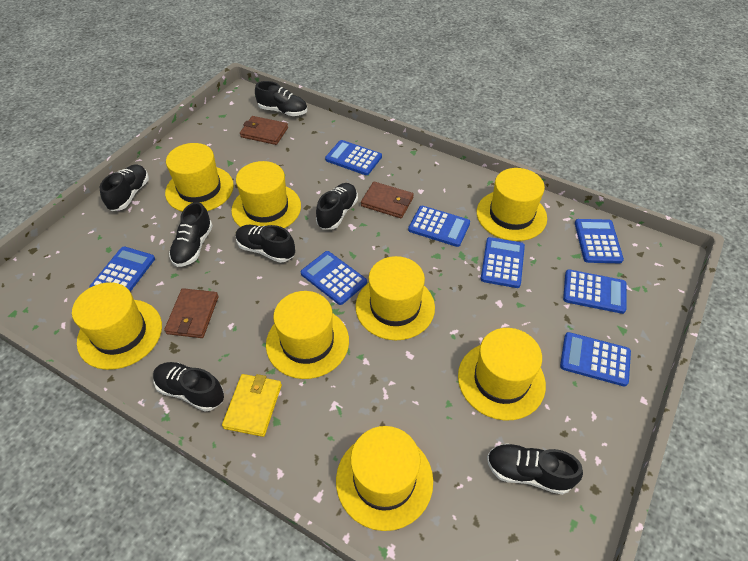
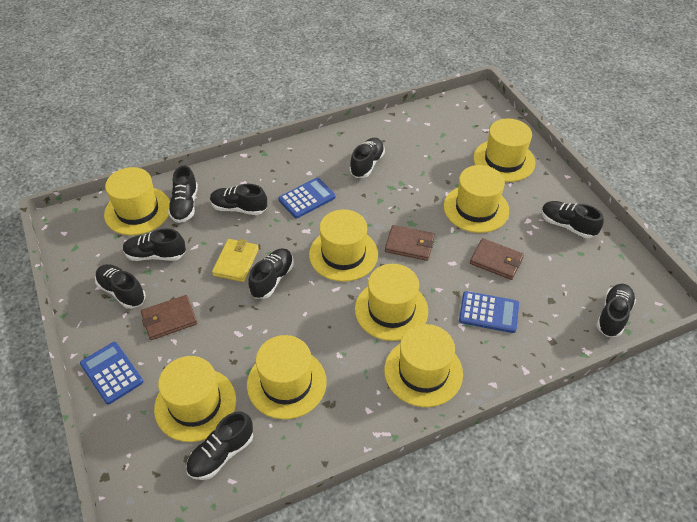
black shoe: 7 -> 9
blue calculator: 8 -> 3

